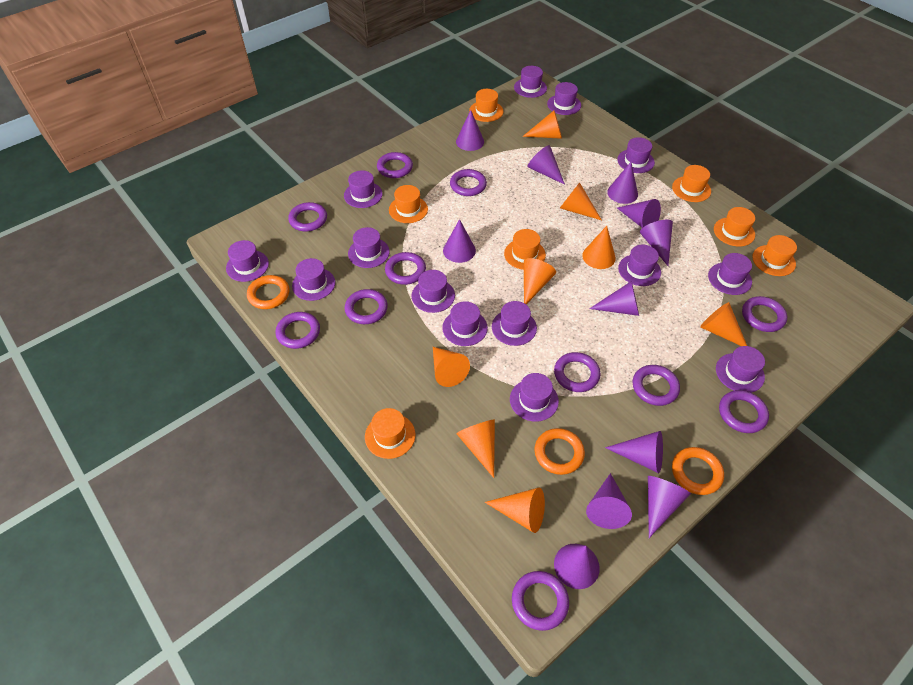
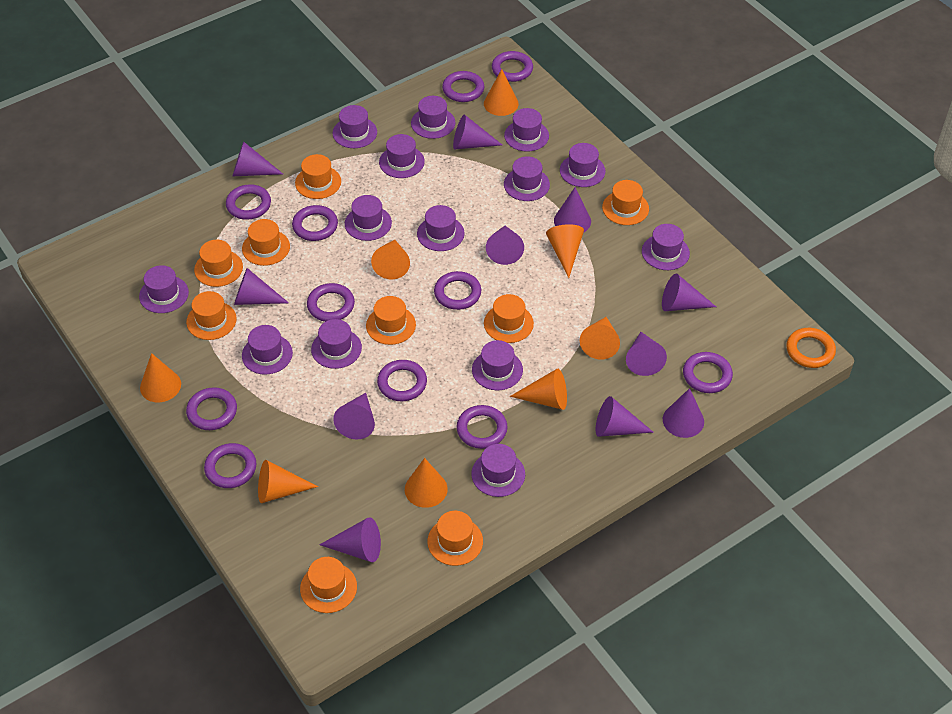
orange hat: 7 -> 9
orange ring: 3 -> 1

